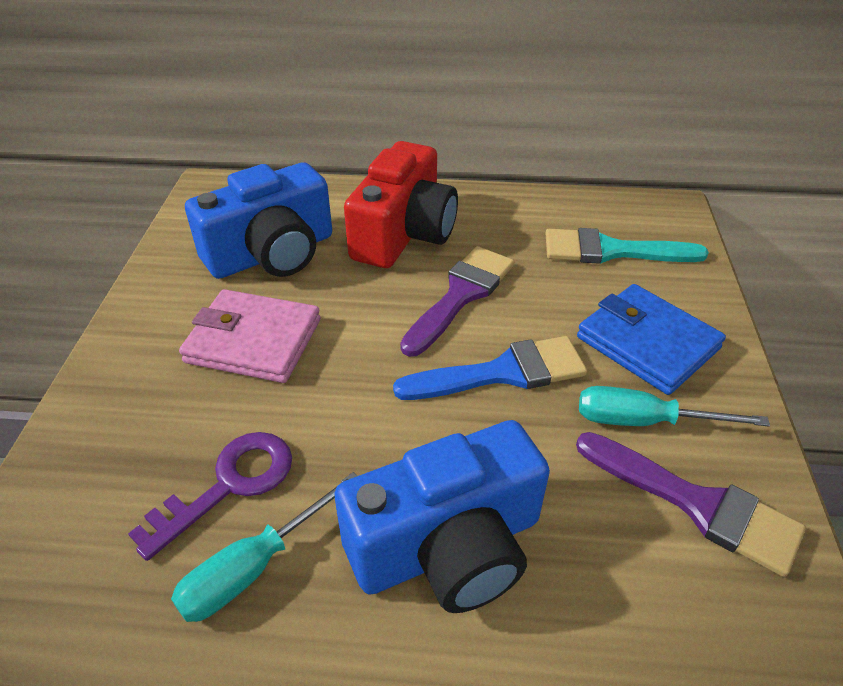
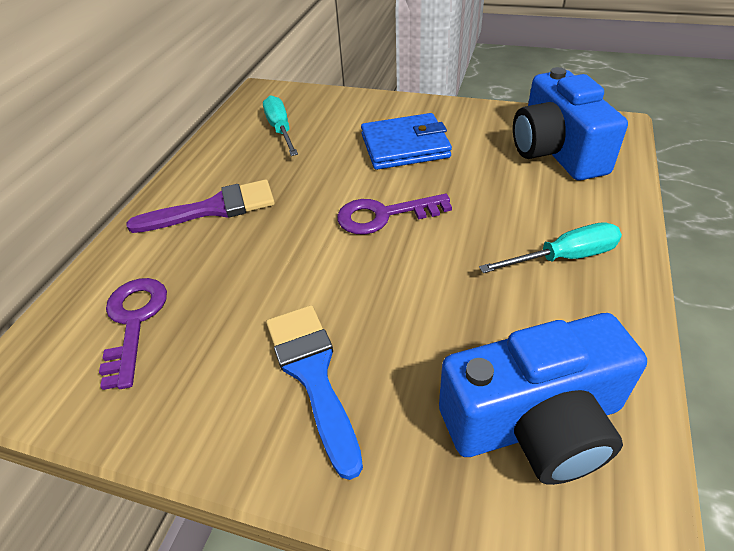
pink wallet: 1 -> 0
purple brush: 2 -> 1
purple key: 1 -> 2
red camera: 1 -> 0
turquoise brush: 1 -> 0

